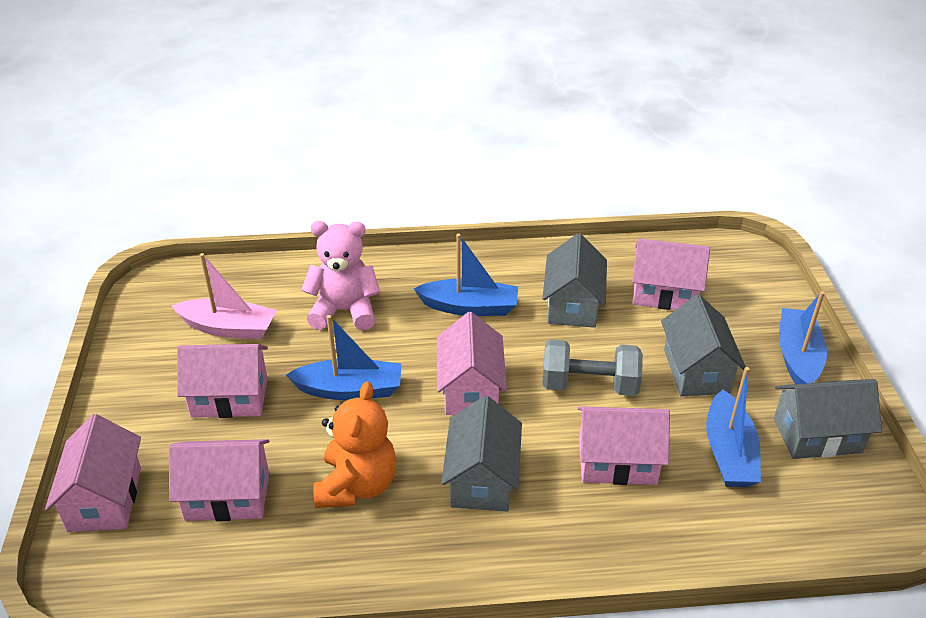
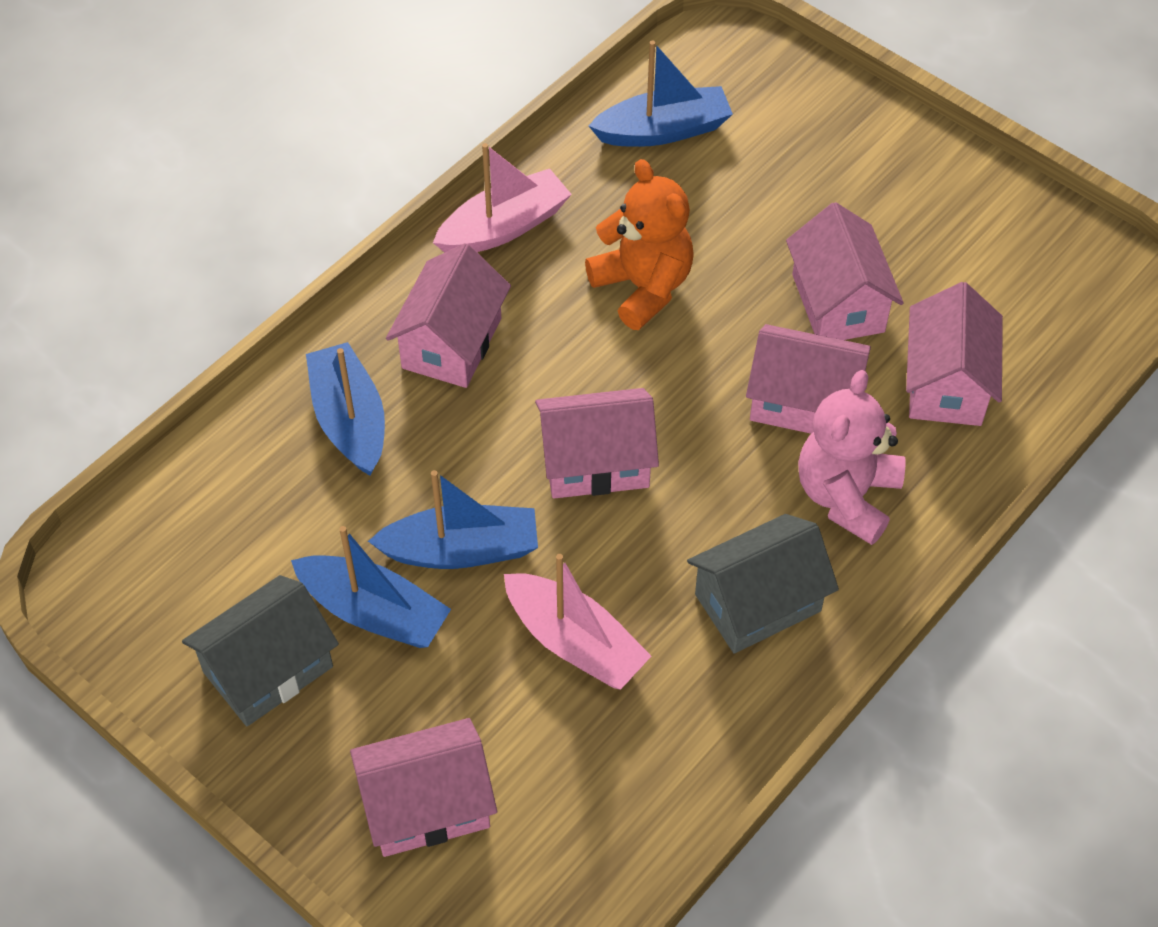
grey dumbbell: 1 -> 0
grey house: 4 -> 2
pink boat: 1 -> 2

